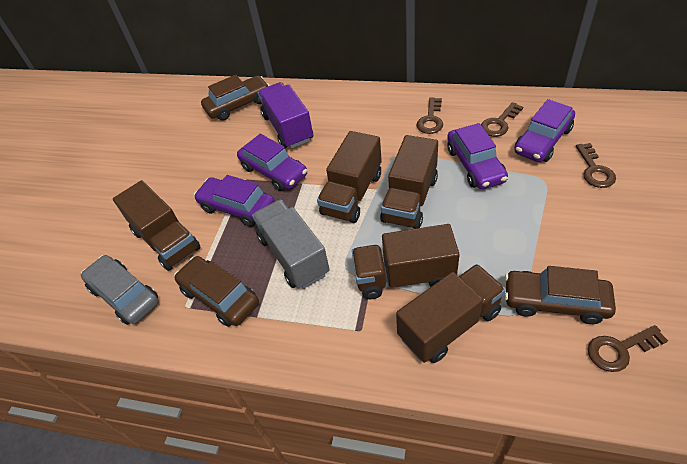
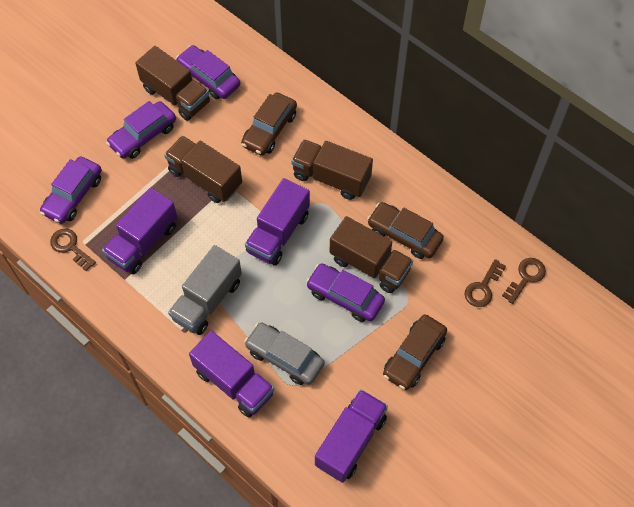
brown key: 4 -> 3
brown truck: 5 -> 4
purple truck: 1 -> 4

